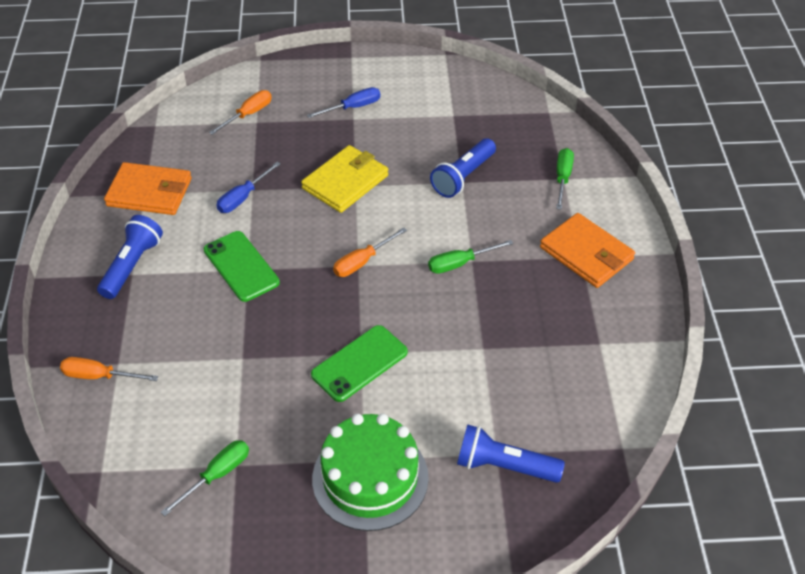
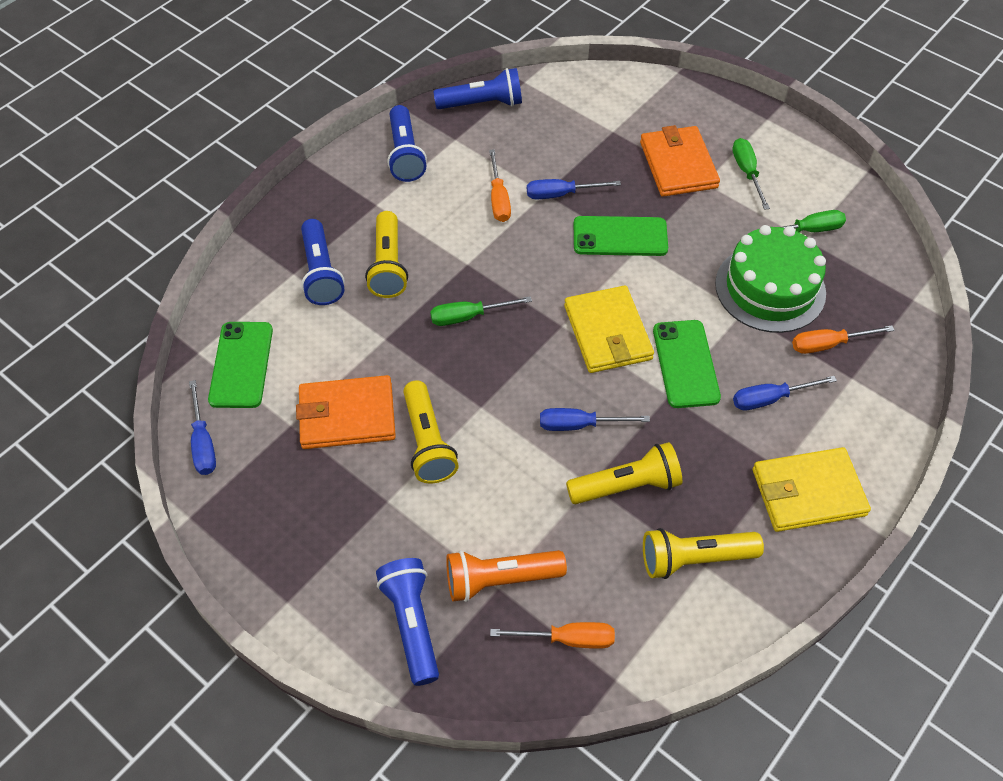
blue flashlight: 3 -> 4
blue screwdriver: 2 -> 4
green phone: 2 -> 3
orange flashlight: 0 -> 1
yellow flashlight: 0 -> 4
yellow wallet: 1 -> 2

